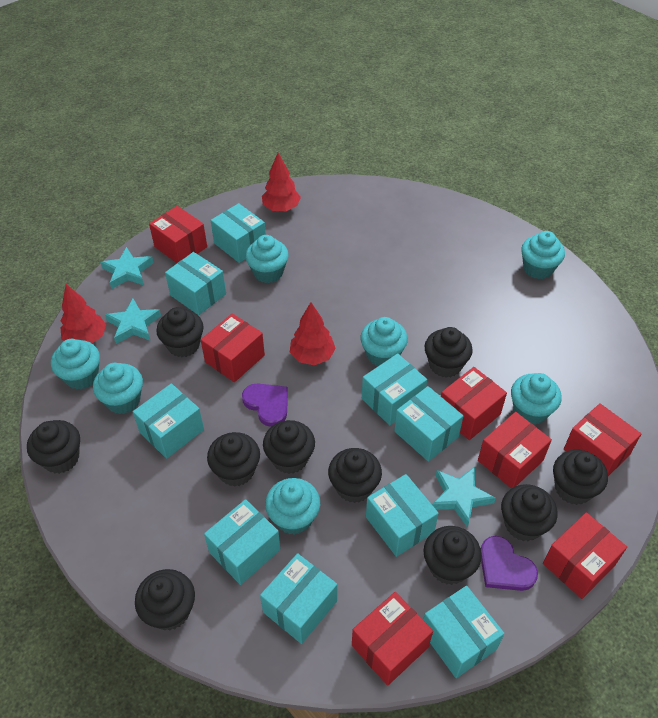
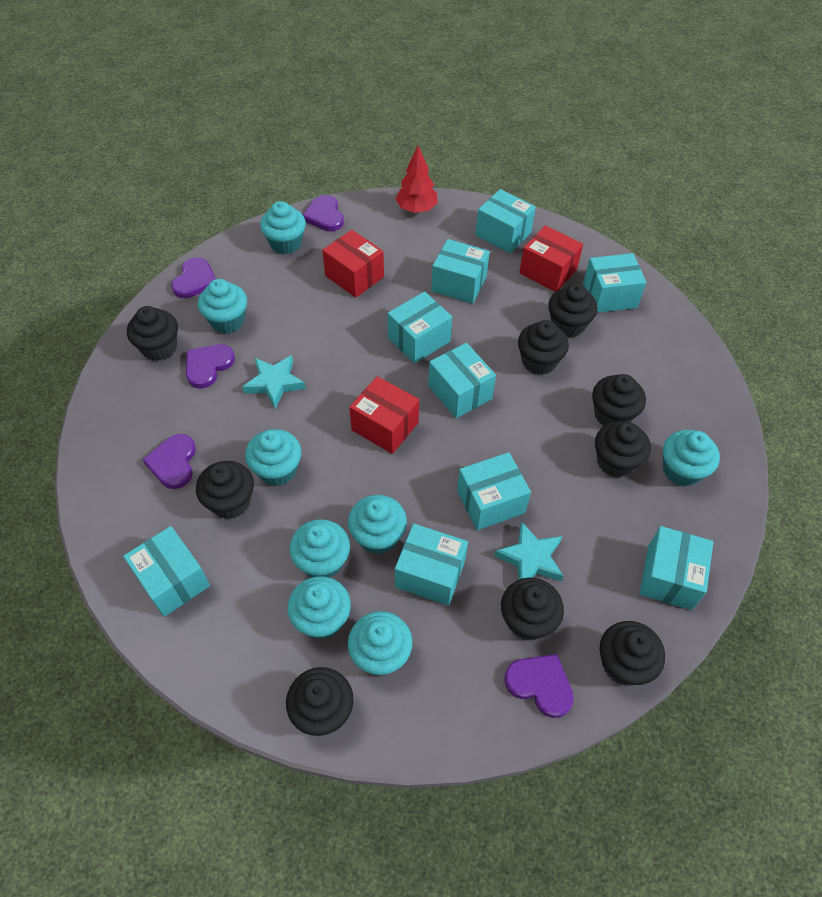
black cupcake: 10 -> 9
purple heart: 2 -> 5
red box: 7 -> 3
red tree: 3 -> 1
turquoise cupcake: 7 -> 8
turquoise star: 3 -> 2

